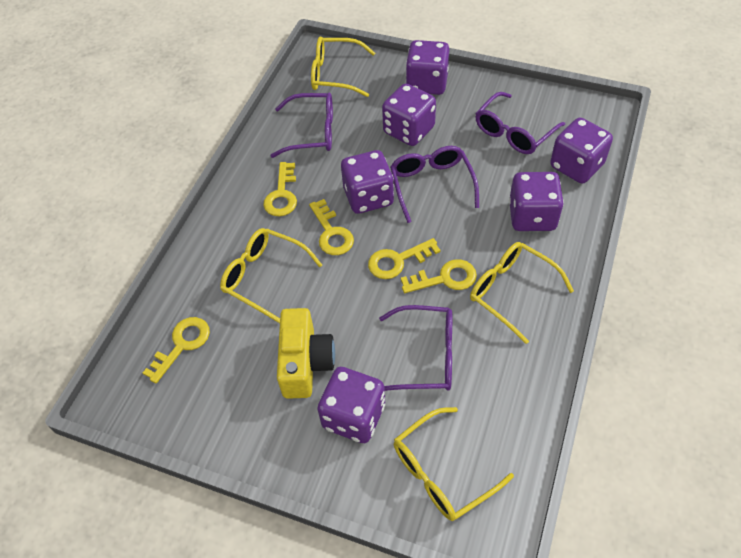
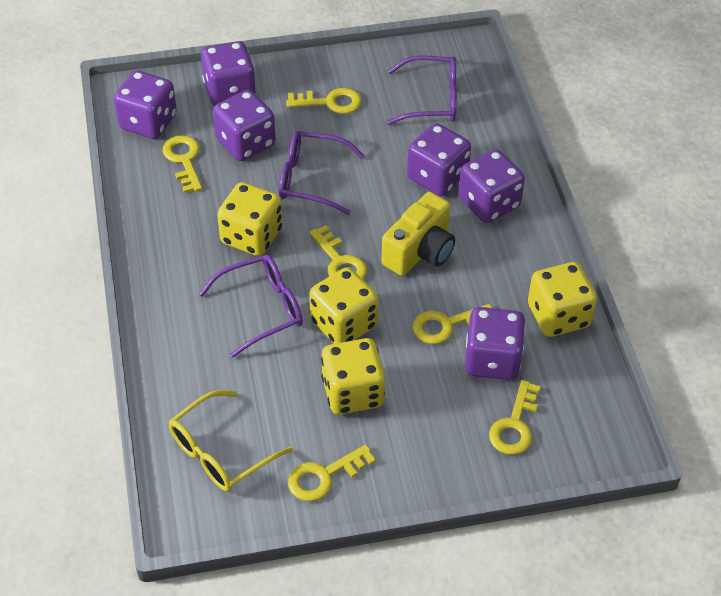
purple glasses: 4 -> 3
yellow dice: 0 -> 4
yellow glasses: 4 -> 1
yellow key: 5 -> 6

